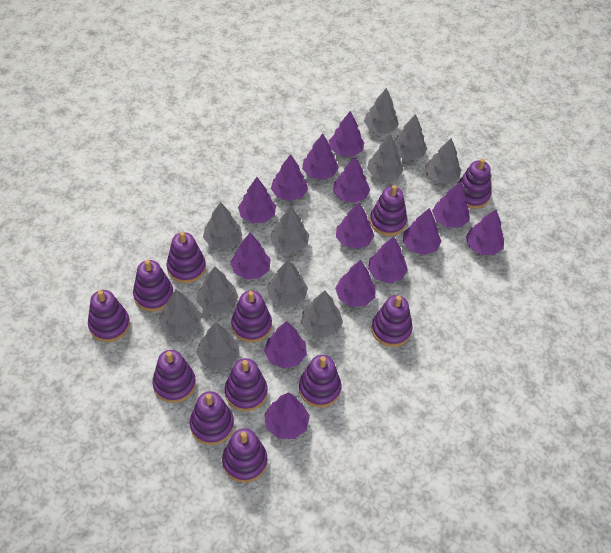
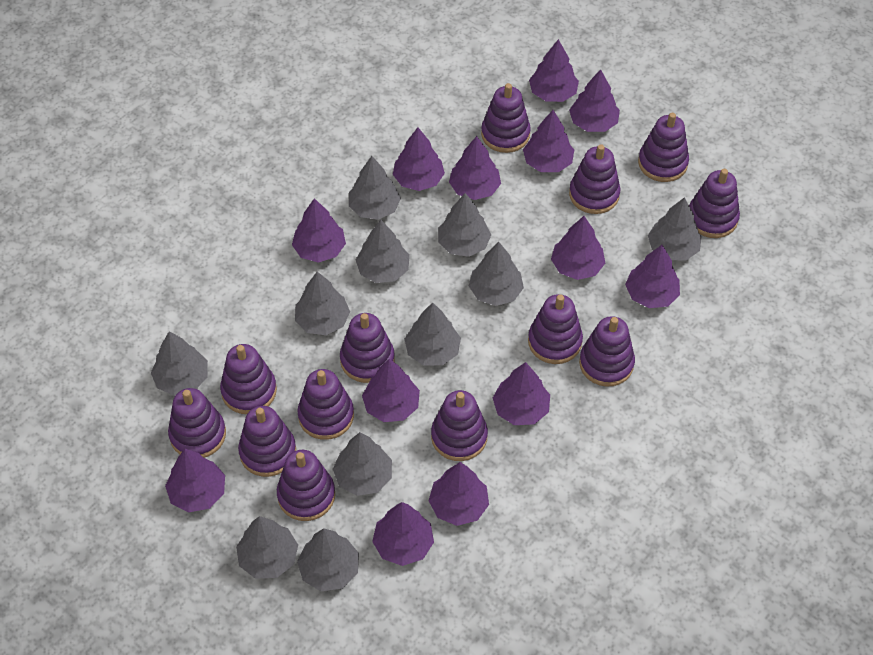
purple stacking toy: 12 -> 13
purple tree: 14 -> 13

